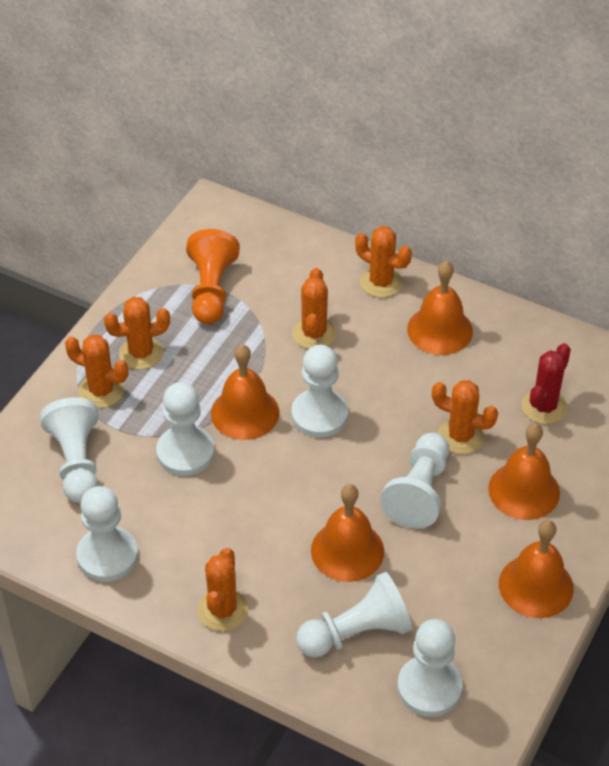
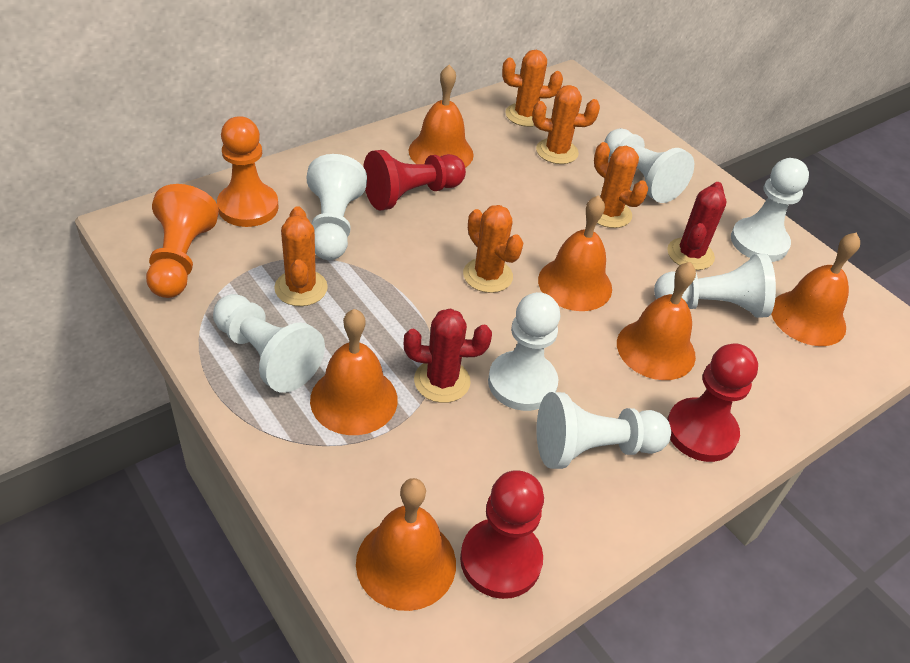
orange bell: 5 -> 6
orange cactus: 6 -> 5
orange pawn: 1 -> 2
red cactus: 1 -> 2
red pawn: 0 -> 3

